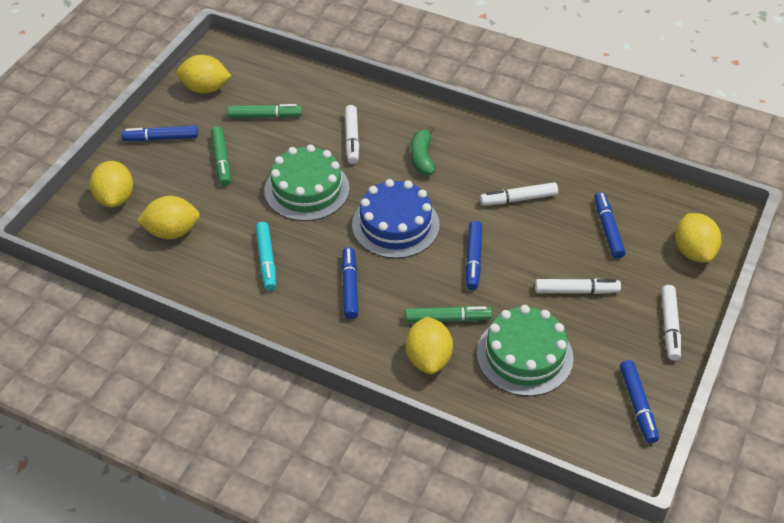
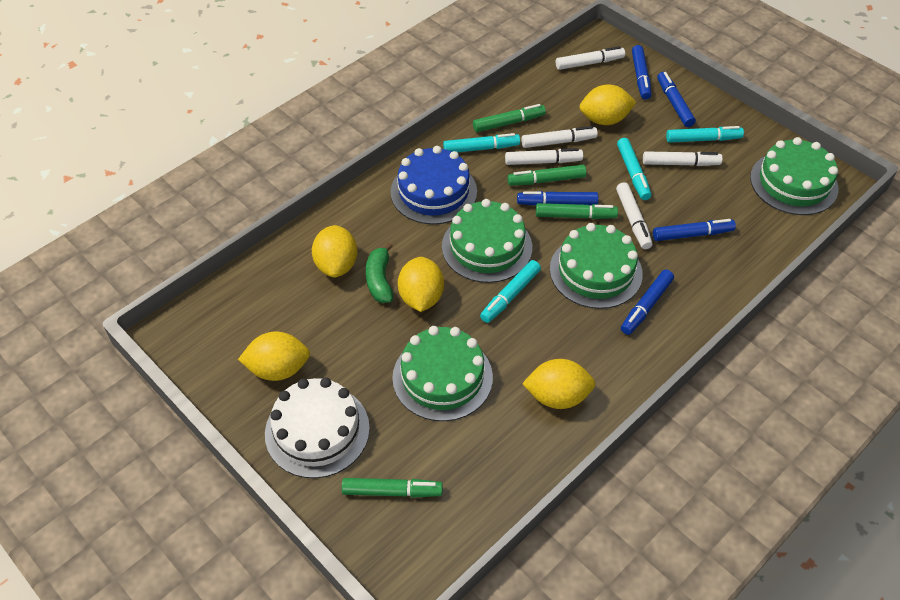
green cake: 2 -> 4
green marker: 3 -> 4
turquoise marker: 1 -> 4
white cake: 0 -> 1
white marker: 4 -> 5

